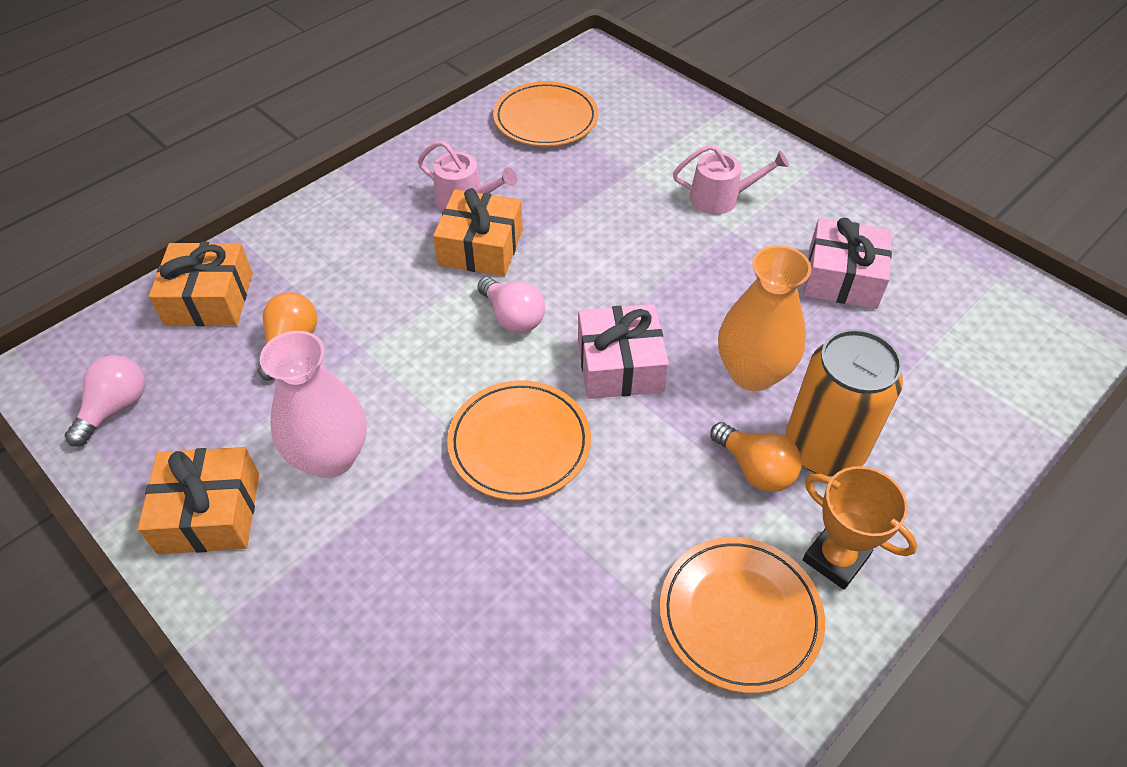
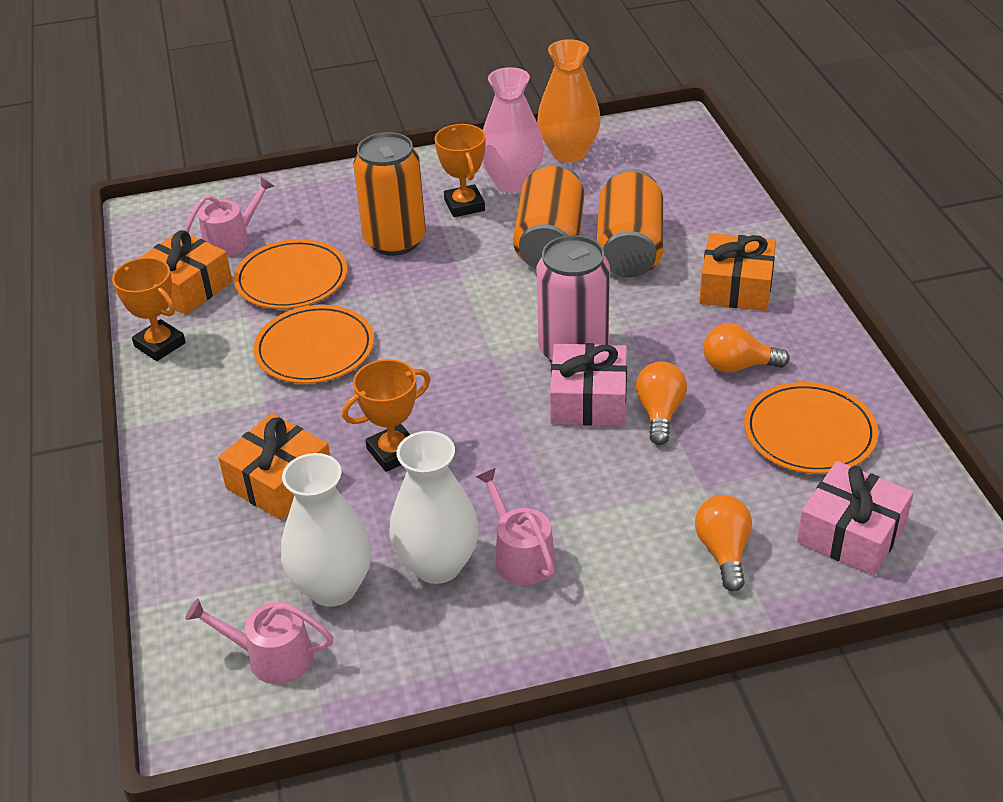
orange can: 1 -> 3
orange light bulb: 2 -> 3
orange trophy: 1 -> 3
pink can: 0 -> 1
pink light bulb: 2 -> 0
pink watering can: 2 -> 3
white vase: 0 -> 2

